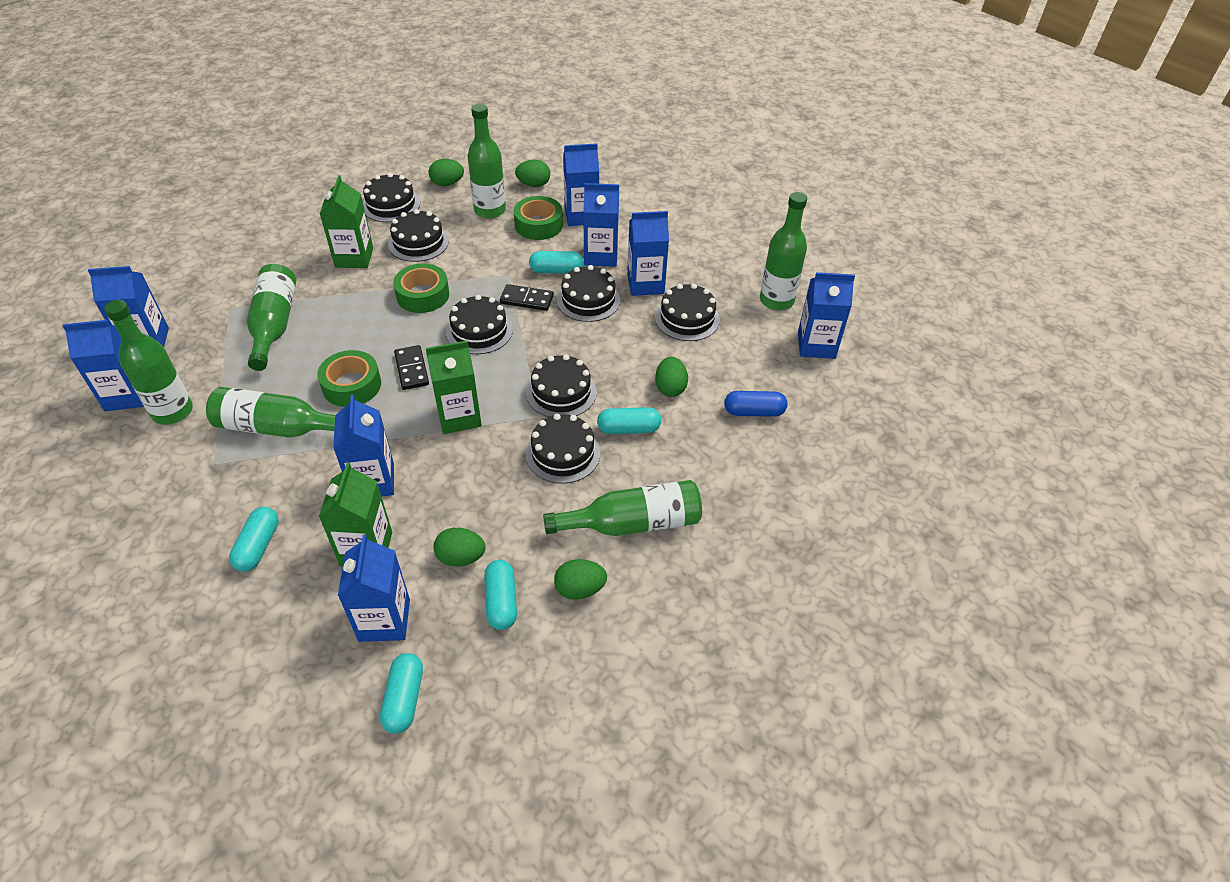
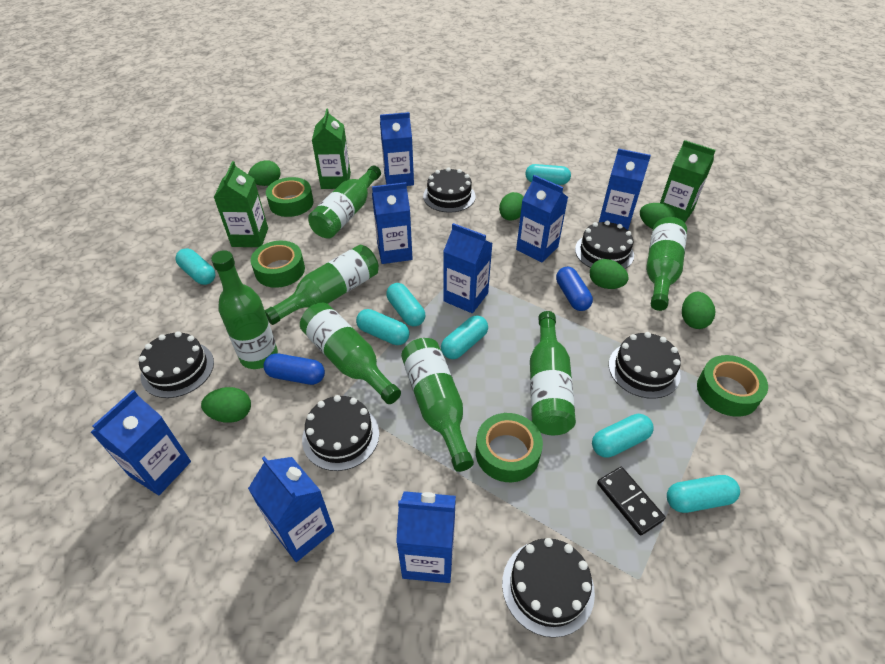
black cake: 7 -> 6
black domino: 2 -> 1
blue capsule: 1 -> 2
green bottle: 6 -> 7
green egg: 5 -> 6
green tape: 3 -> 4
turquoise capsule: 5 -> 7

